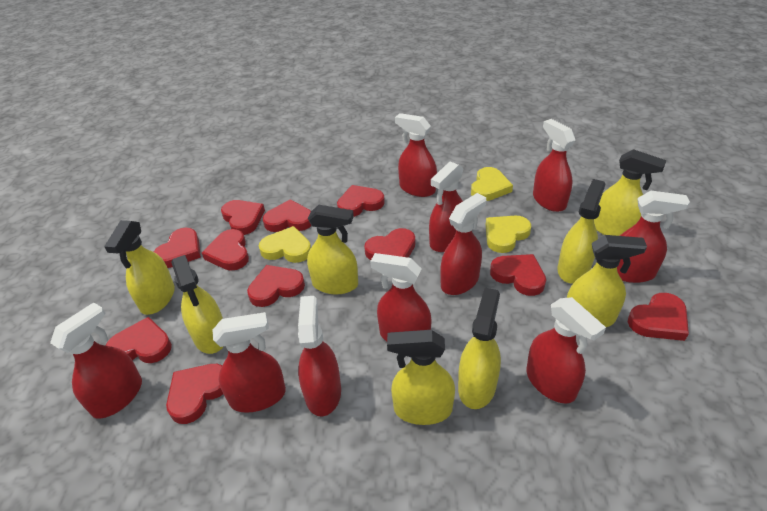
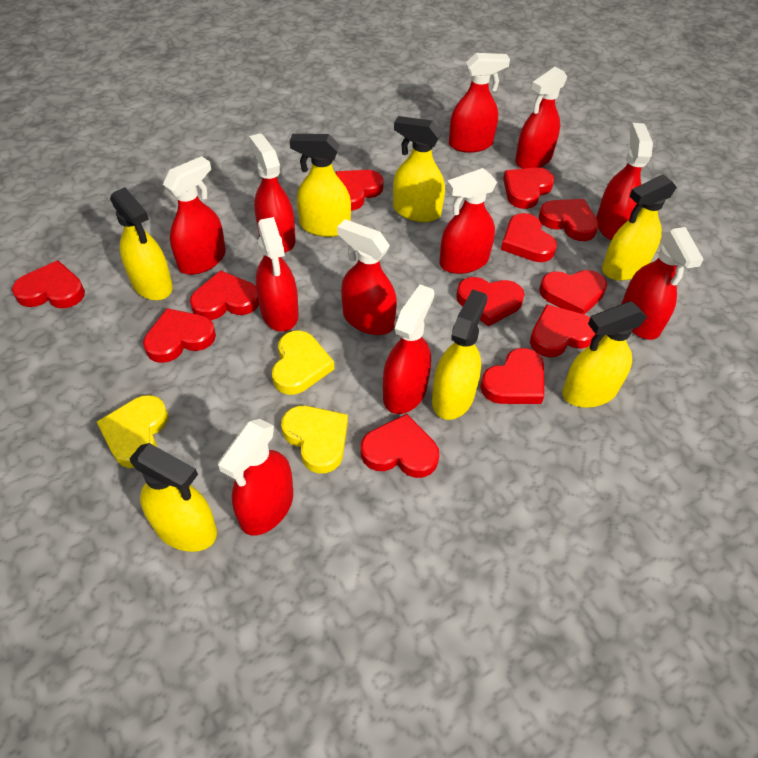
red heart: 11 -> 12
red spray bottle: 10 -> 11
yellow spray bottle: 8 -> 7

